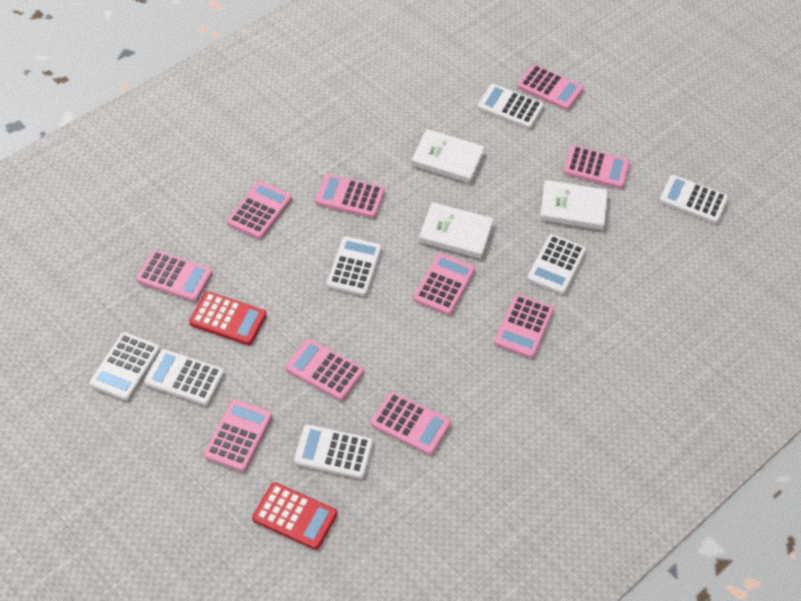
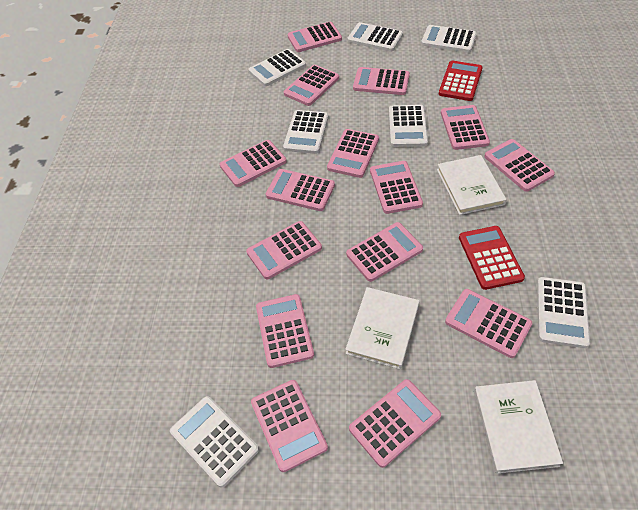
pink calculator: 10 -> 15

